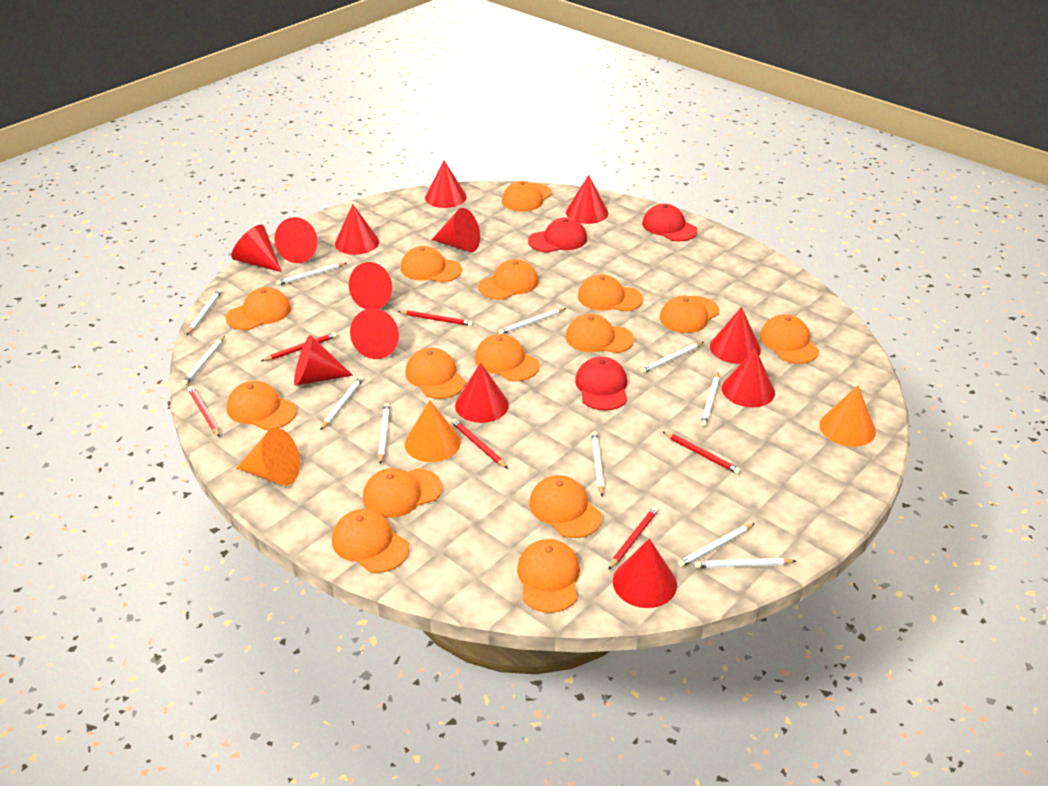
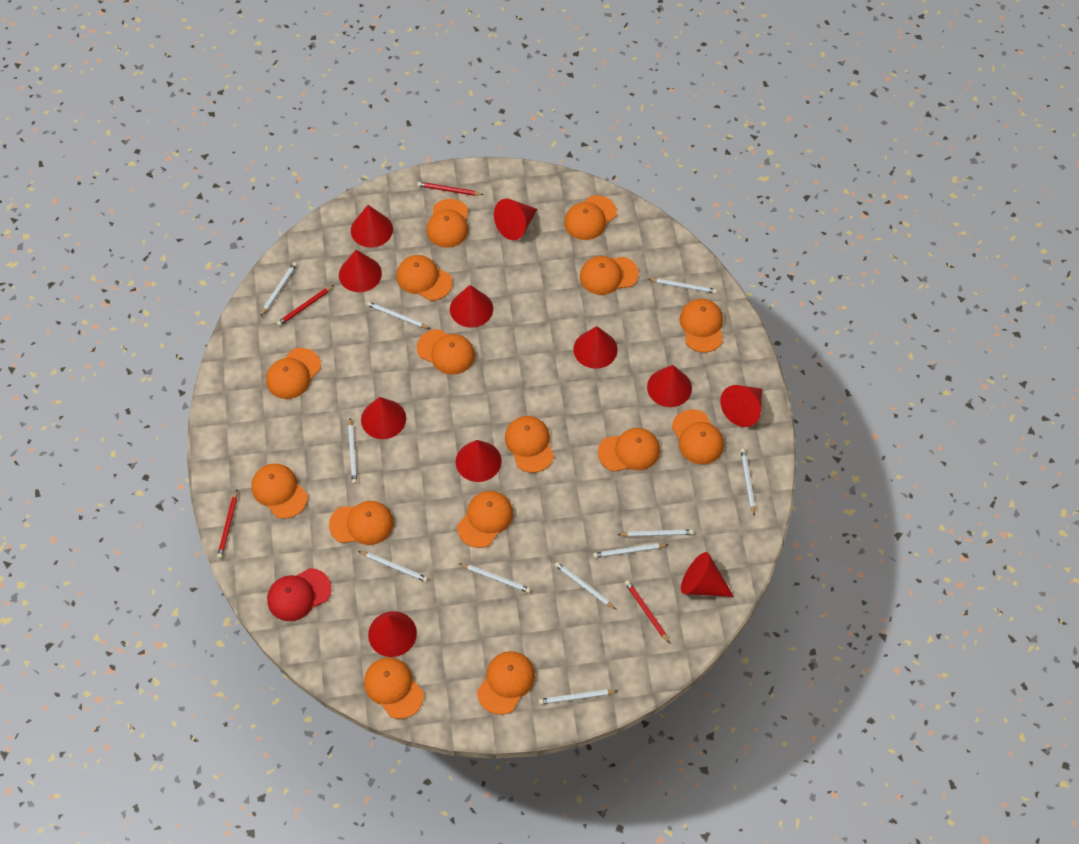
orange cone: 3 -> 0
red cap: 3 -> 1
red cone: 13 -> 11
red pencil: 6 -> 4

